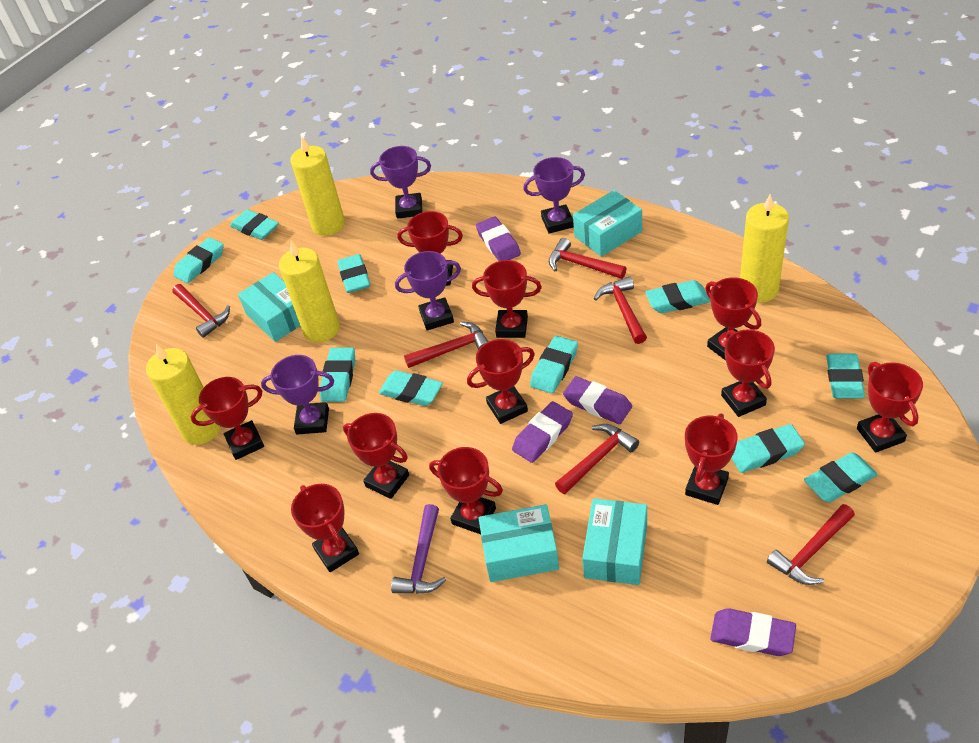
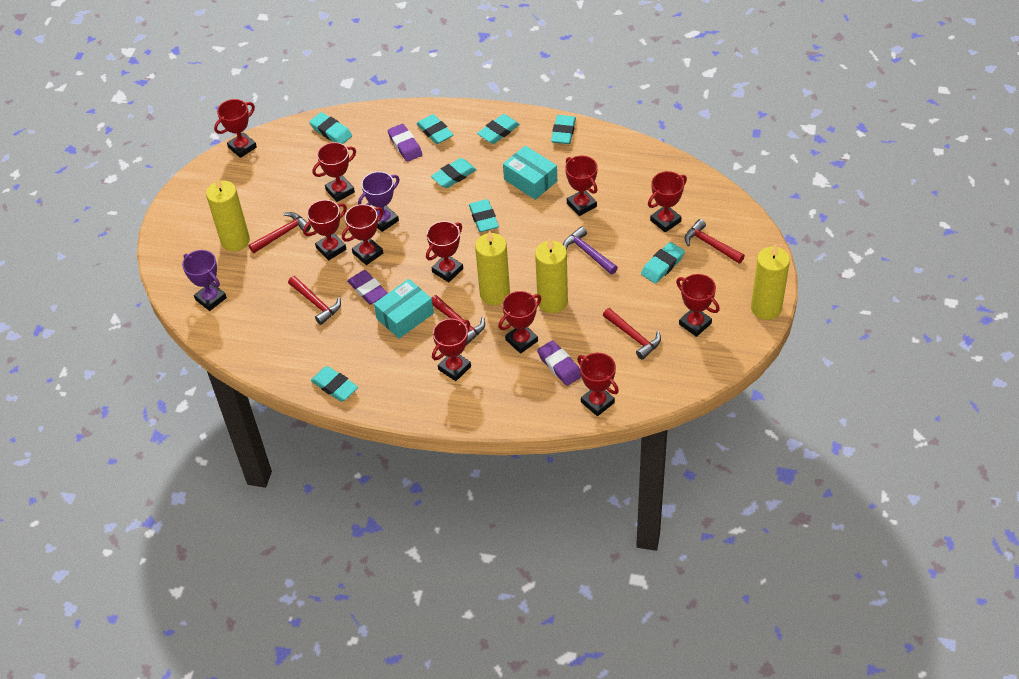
purple eraser: 4 -> 3
purple trophy: 4 -> 2
red hammer: 6 -> 5
turquoise box: 4 -> 2
turquoise eraser: 10 -> 8

